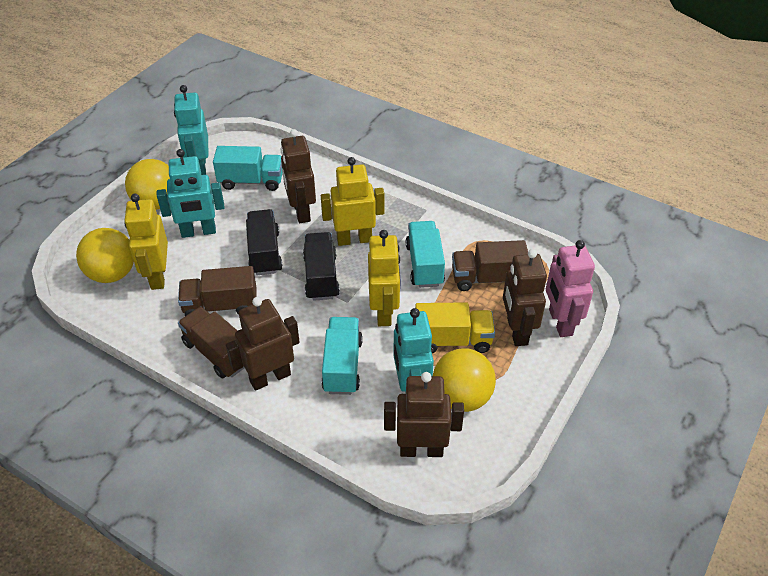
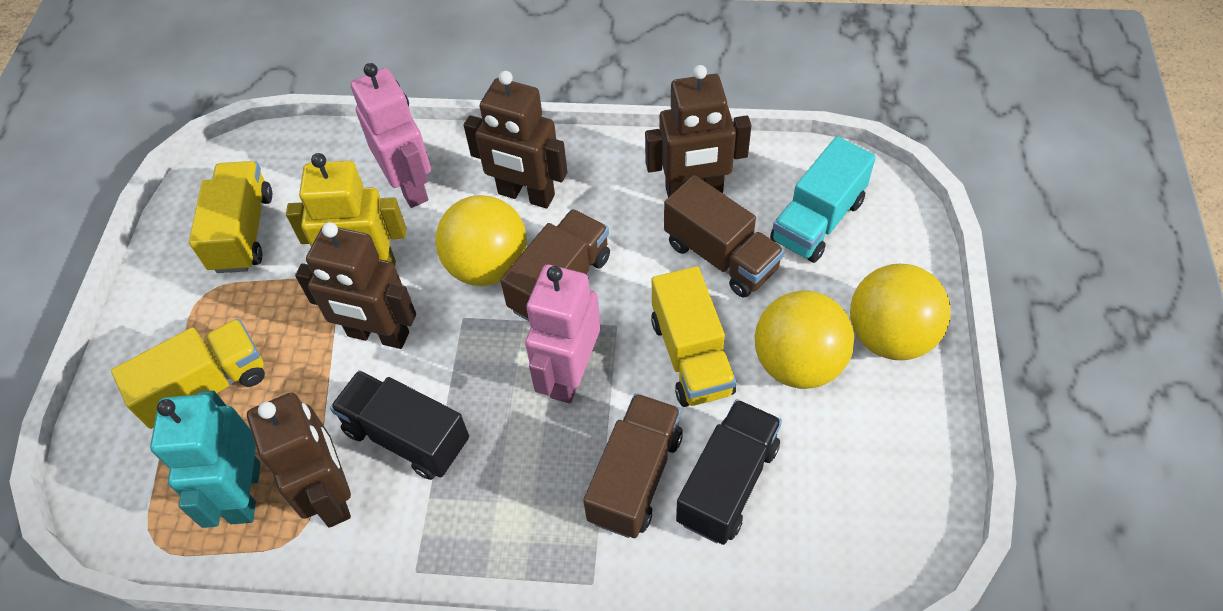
pink robot: 1 -> 2
turquoise robot: 3 -> 1
turquoise truck: 3 -> 1
yellow robot: 3 -> 1
yellow truck: 1 -> 3

